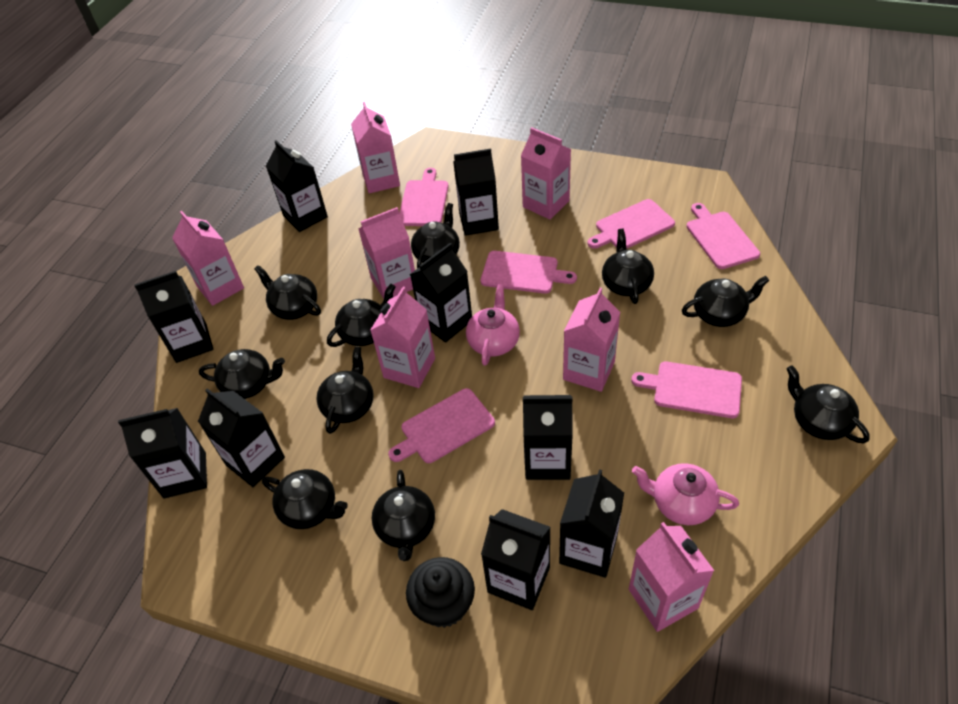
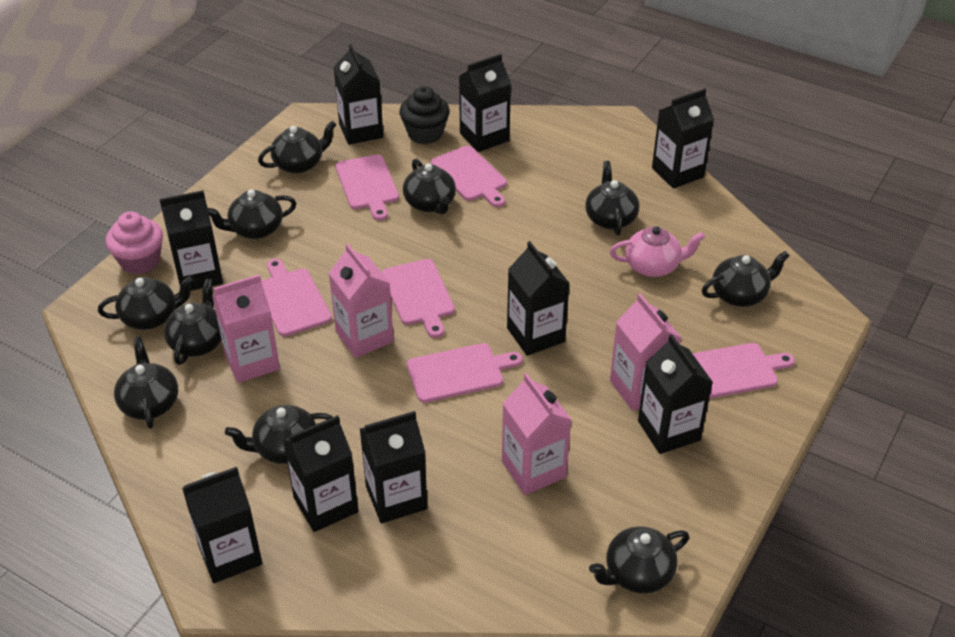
pink carton: 7 -> 4
pink cupcake: 0 -> 1
pink teapot: 2 -> 1

